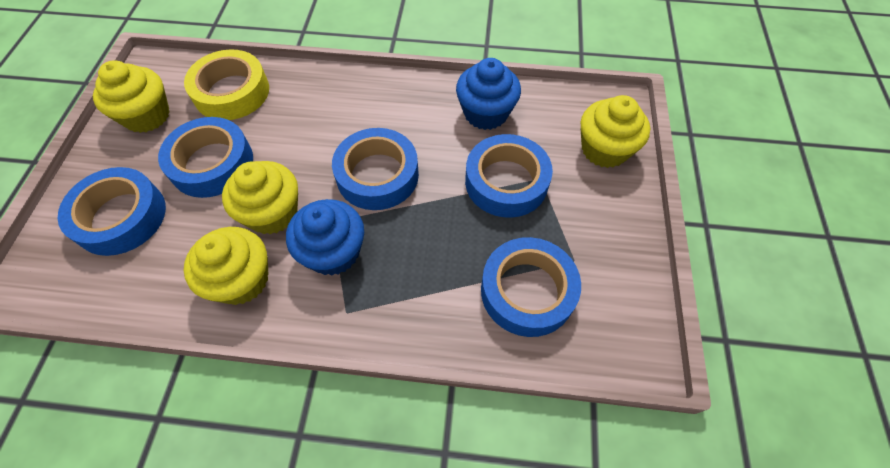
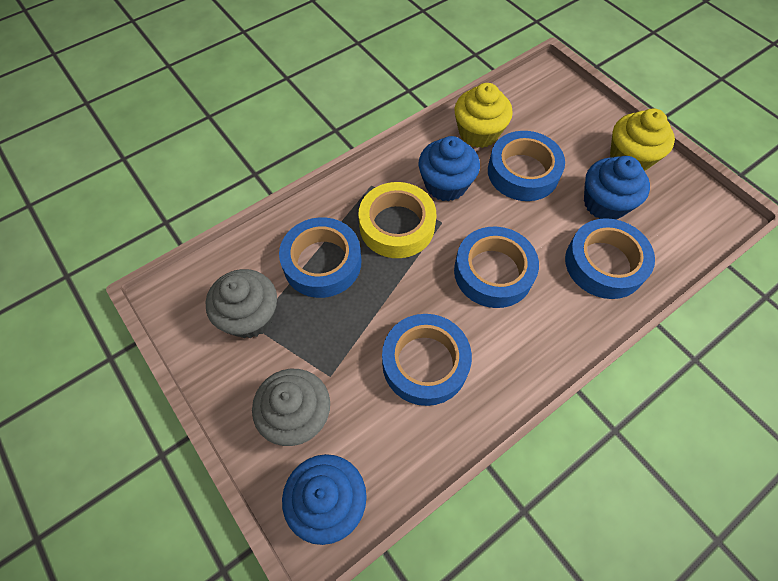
blue cupcake: 2 -> 3
grey cupcake: 0 -> 2
yellow cupcake: 4 -> 2

